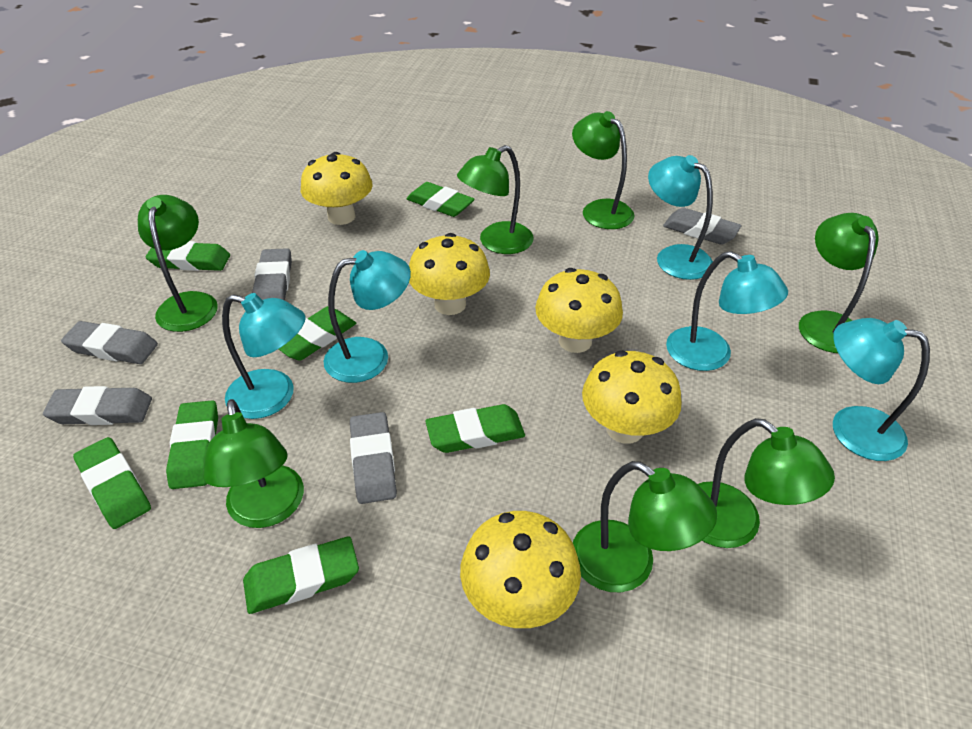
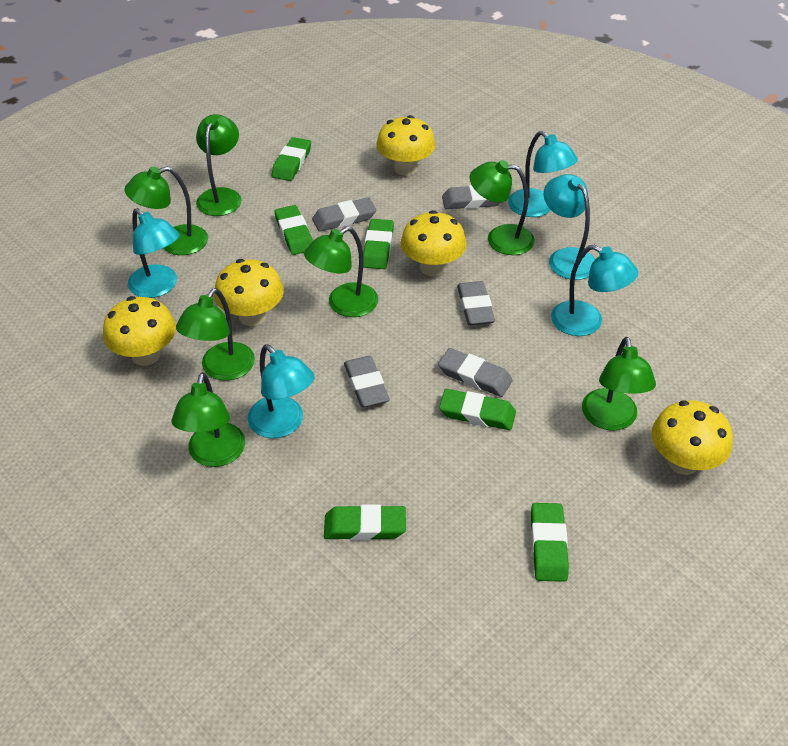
green eraser: 7 -> 6

